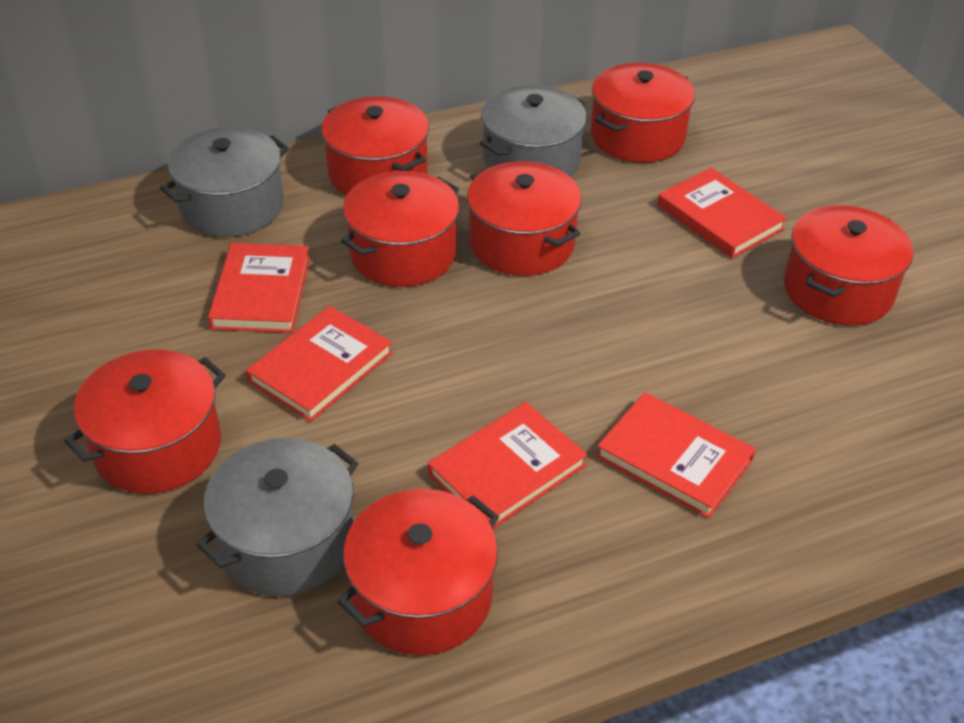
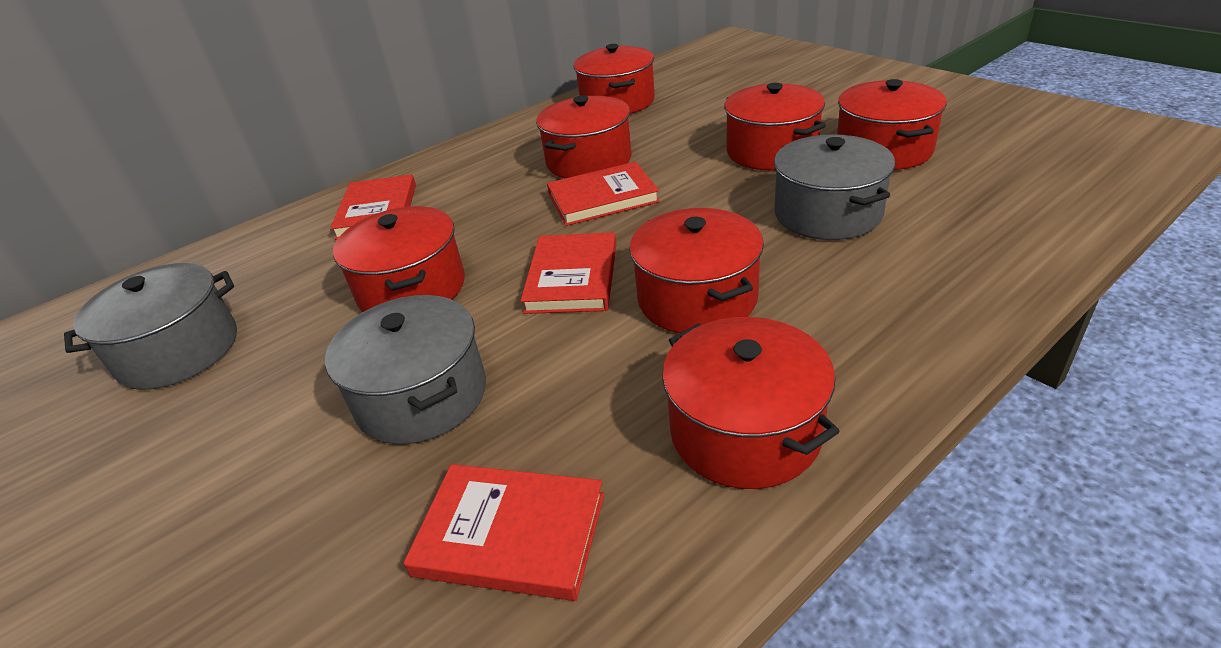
red book: 5 -> 4

